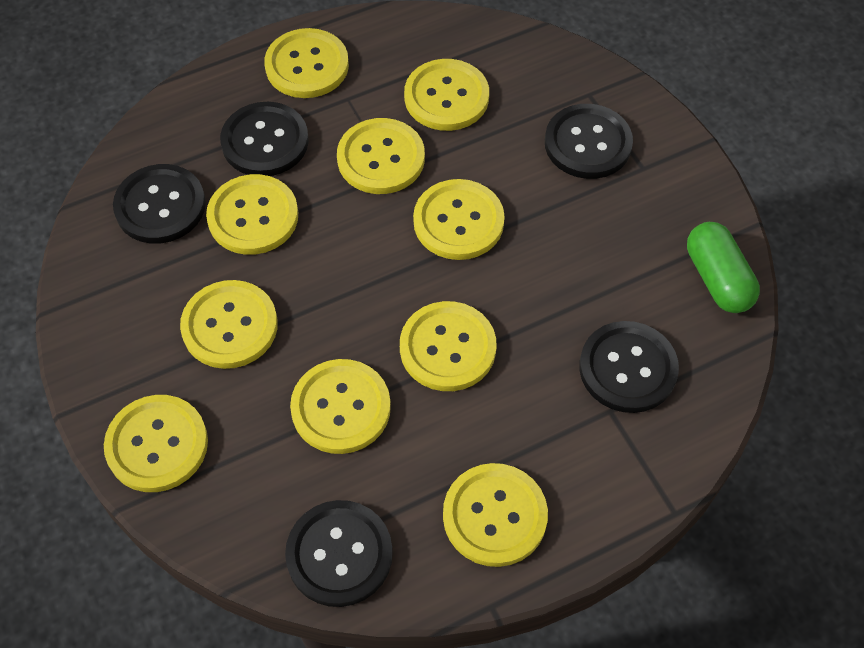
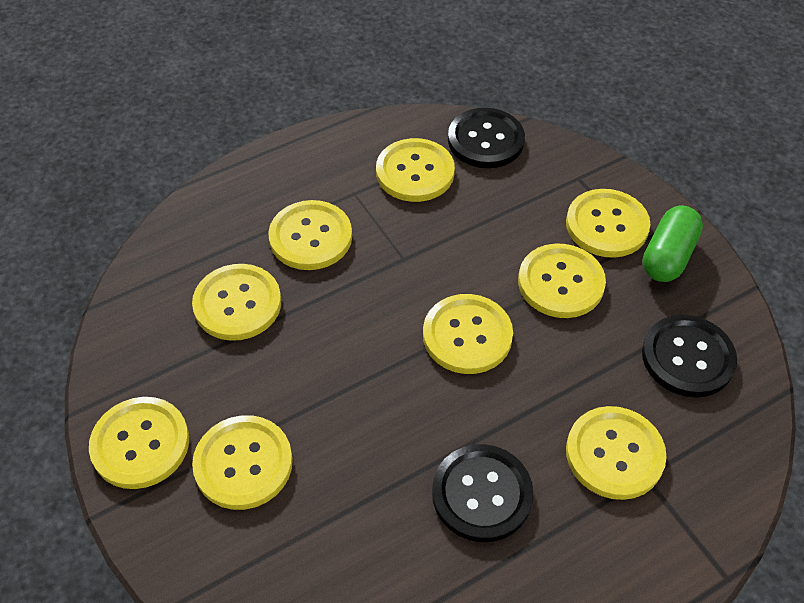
black button: 5 -> 3
yellow button: 10 -> 9

